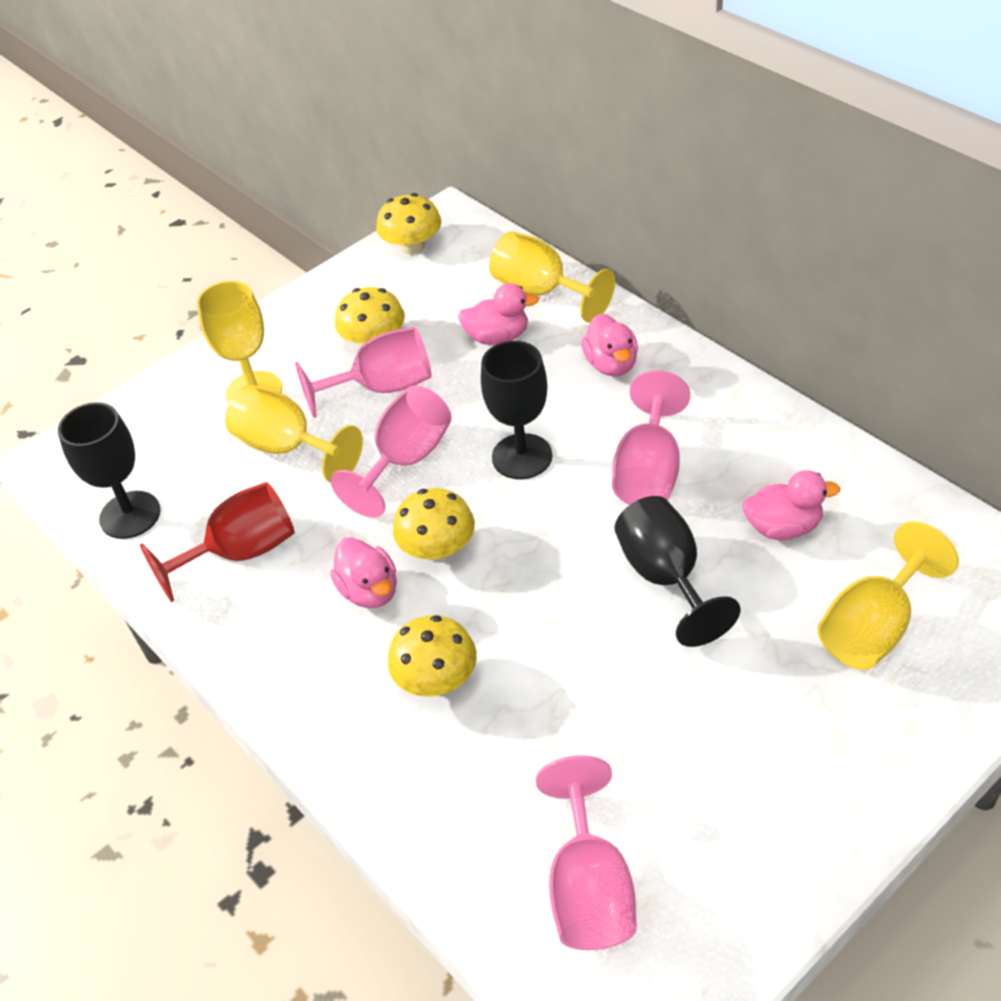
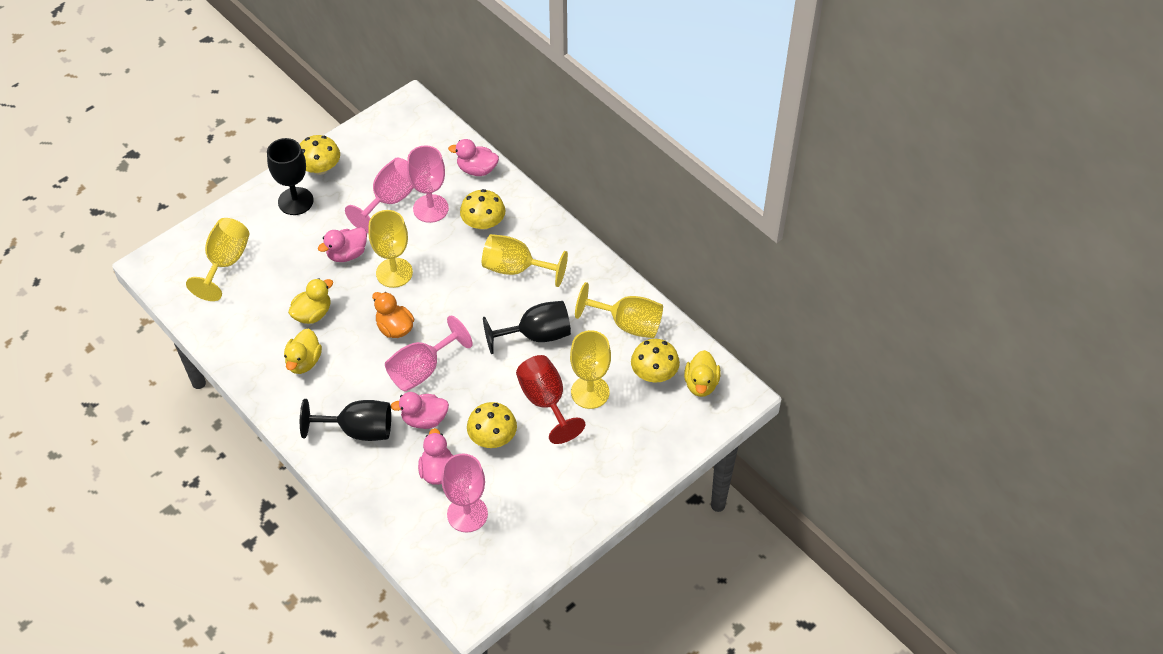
orange duck: 0 -> 1
yellow duck: 0 -> 3
yellow goblet: 4 -> 5

